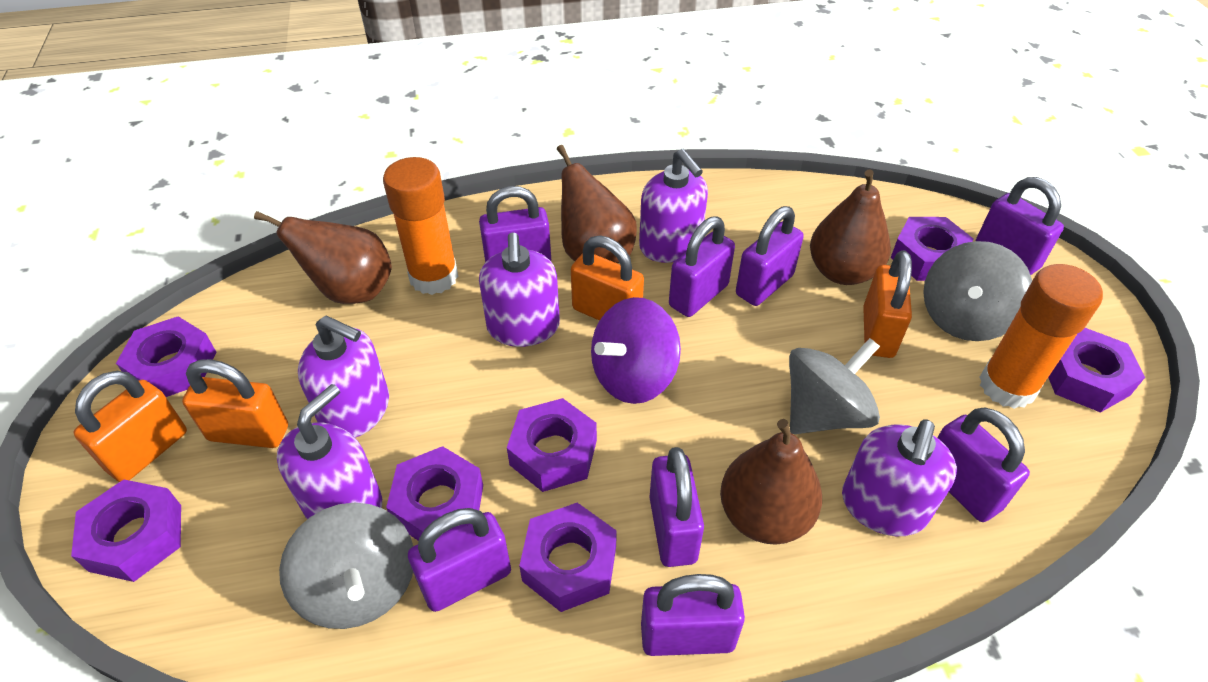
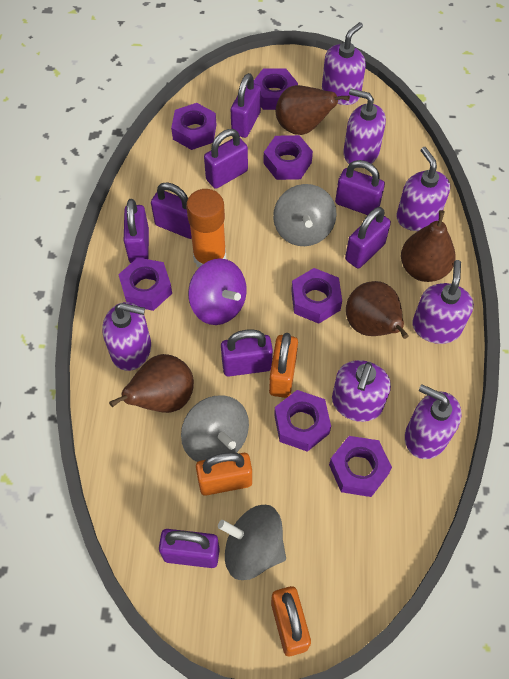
orange glue stick: 2 -> 1
orange padlock: 4 -> 3
purple soap dispenser: 5 -> 7

